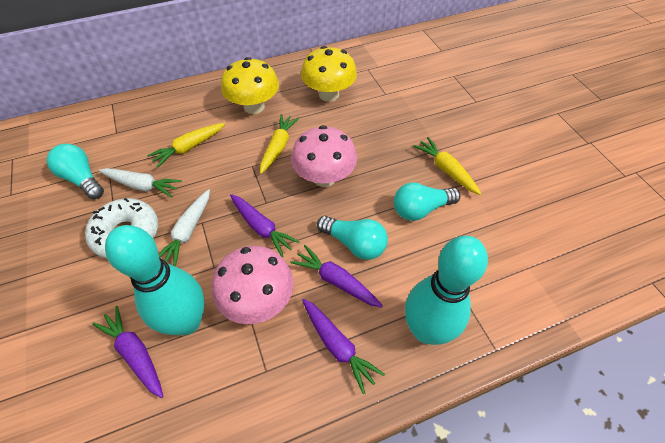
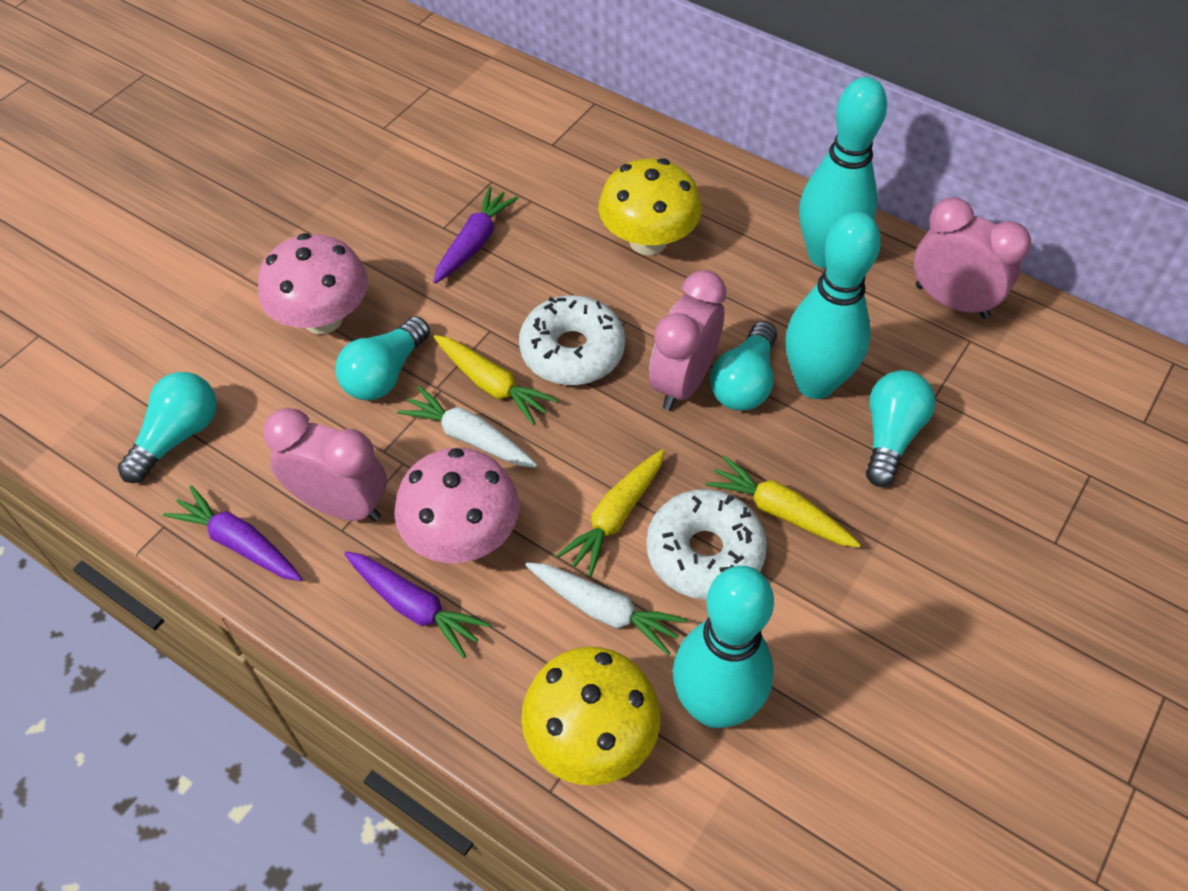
pink clock: 0 -> 3
purple carrot: 4 -> 3
turquoise bowling pin: 2 -> 3
turquoise light bulb: 3 -> 4
white donut: 1 -> 2

